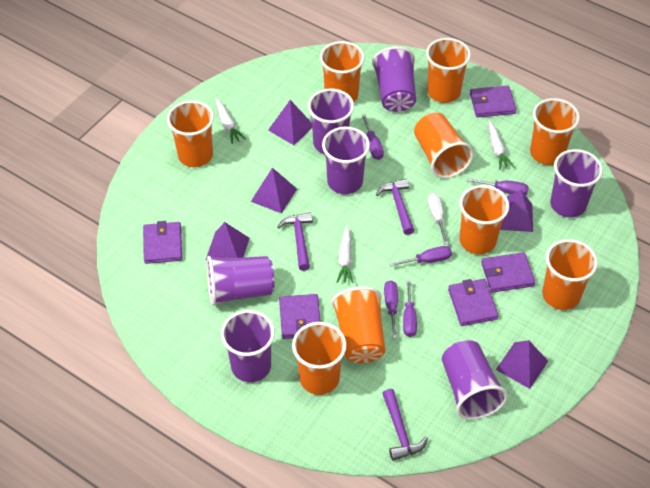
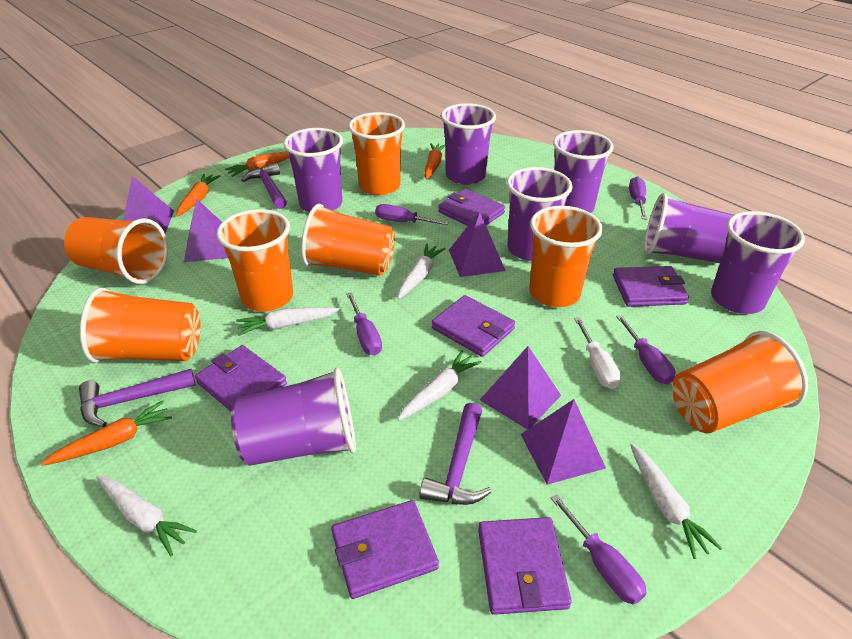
orange carrot: 0 -> 4
orange cup: 9 -> 7
purple wallet: 5 -> 6
white carrot: 3 -> 5

